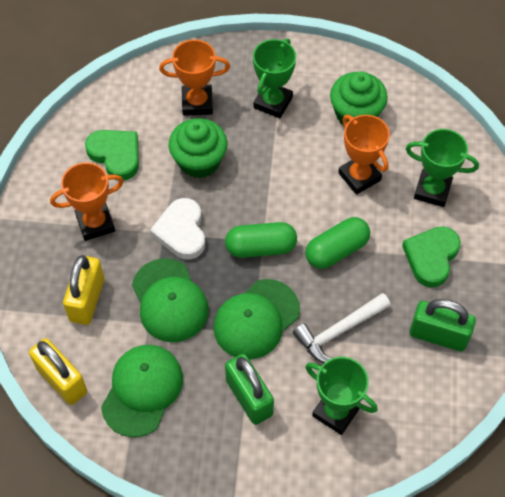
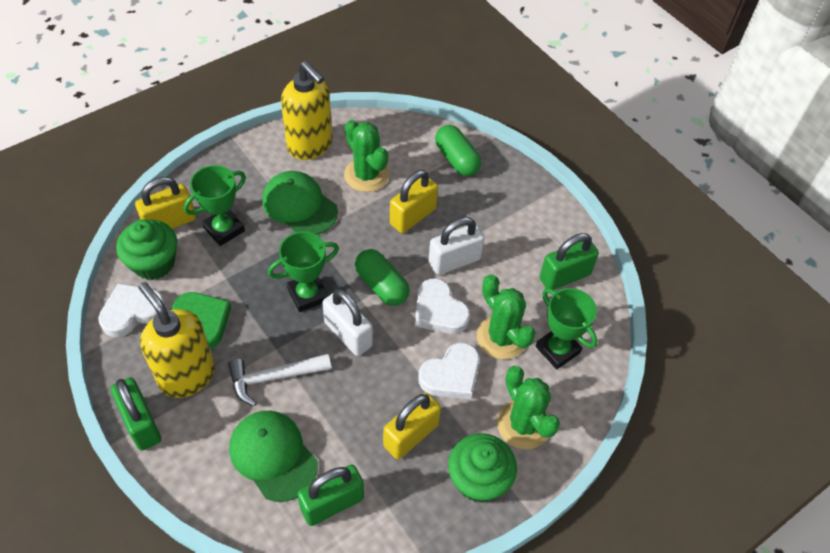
green cactus: 0 -> 3
green cap: 3 -> 2
green heart: 2 -> 1
green padlock: 2 -> 3
orange trophy: 3 -> 0
white heart: 1 -> 3
white padlock: 0 -> 2
yellow padlock: 2 -> 3
yellow soap dispenser: 0 -> 2

